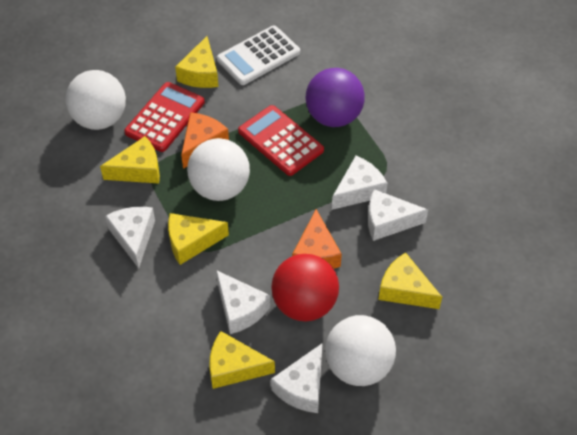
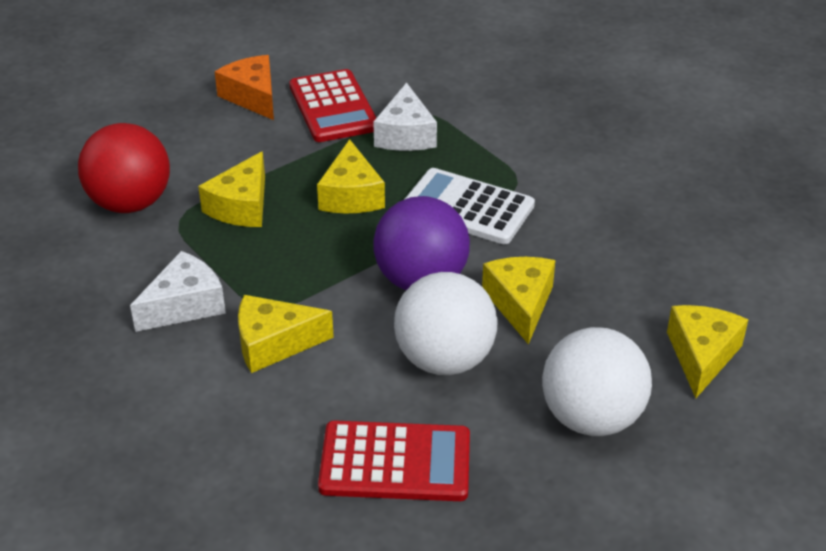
orange cheese: 2 -> 1
white ball: 3 -> 2
white cheese: 5 -> 2

